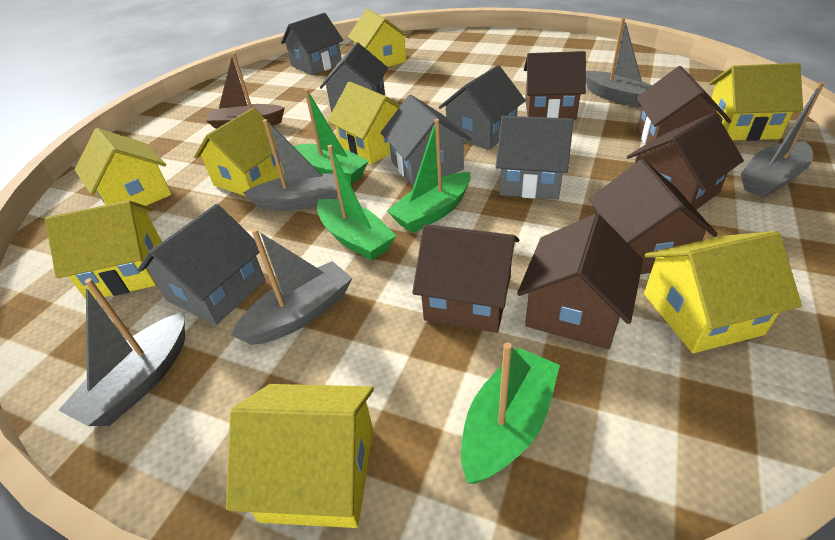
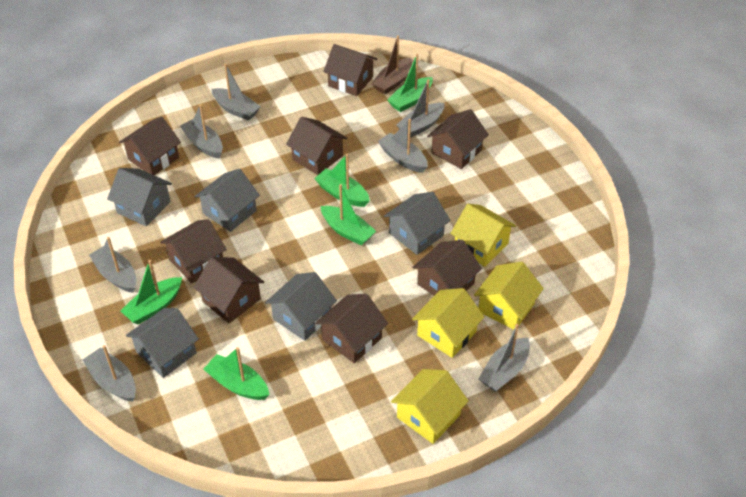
brown house: 6 -> 8
green boat: 4 -> 5
grey boat: 5 -> 7
grey house: 6 -> 5
yellow house: 8 -> 4

